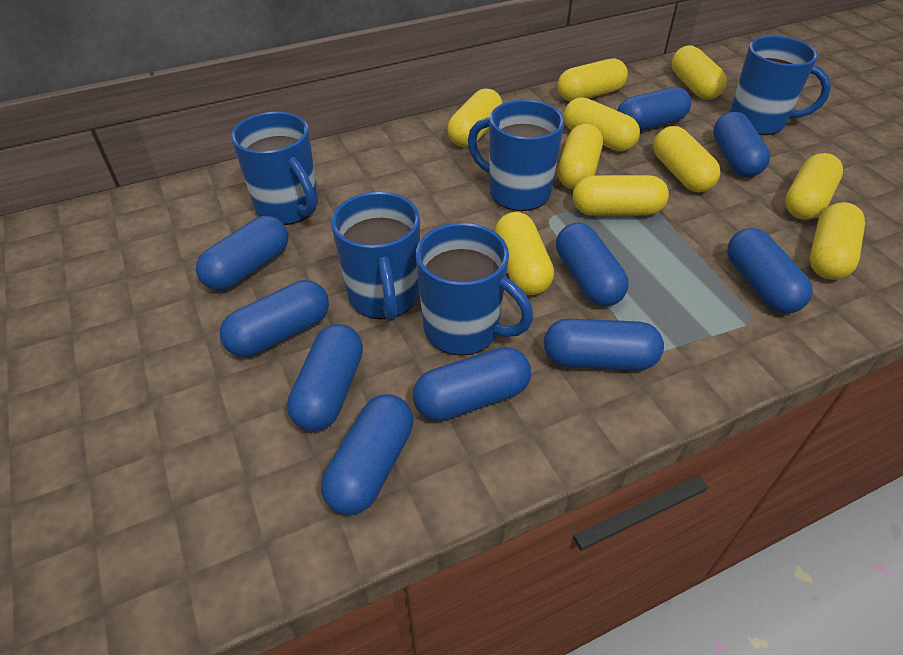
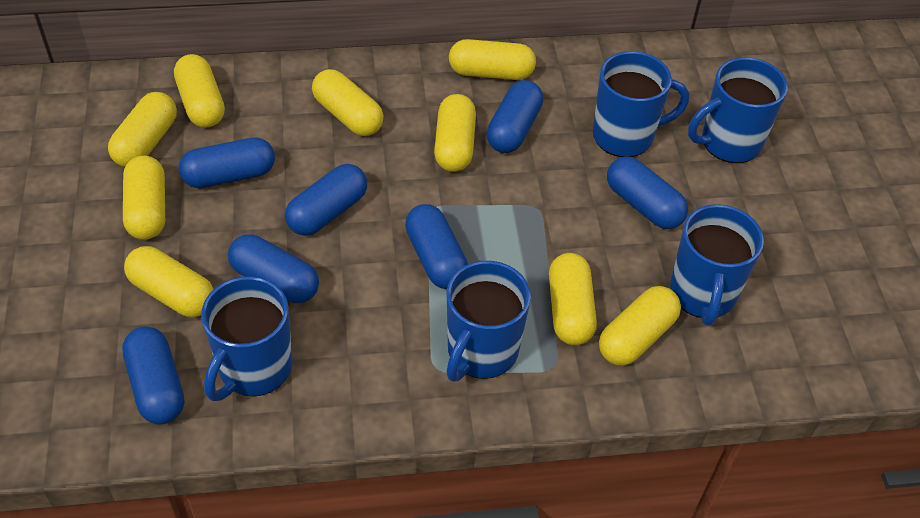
blue capsule: 10 -> 7
yellow capsule: 10 -> 9

